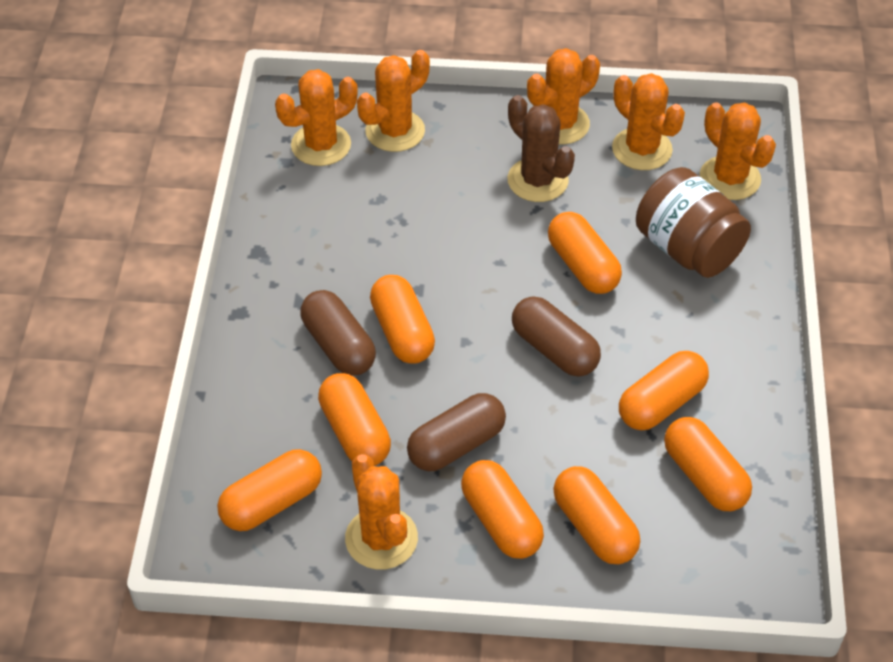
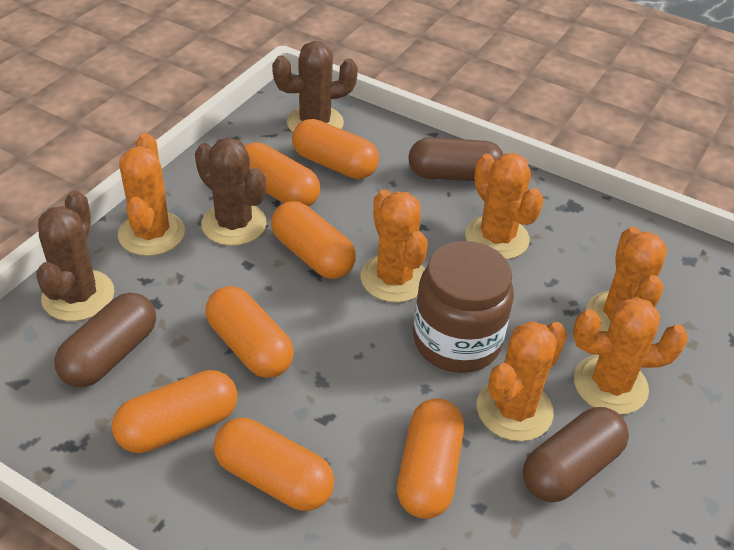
brown cactus: 1 -> 3
orange capsule: 8 -> 7

